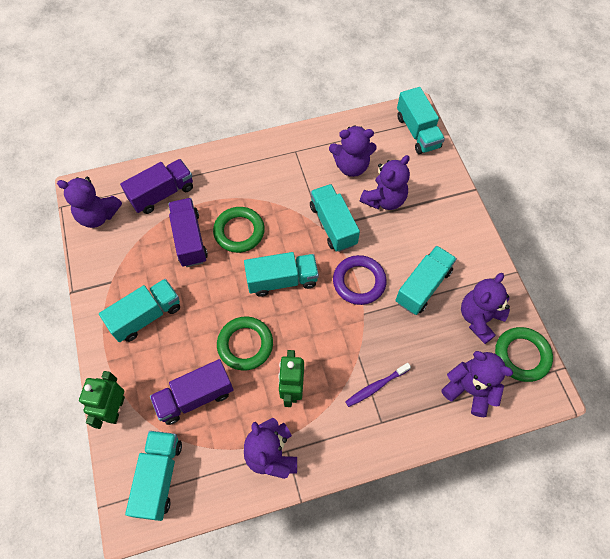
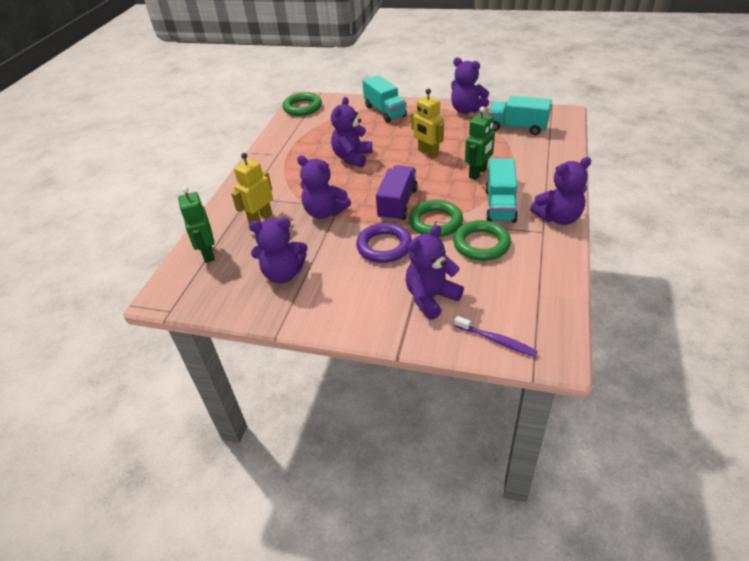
purple truck: 3 -> 1
turquoise truck: 6 -> 3
yellow robot: 0 -> 2

